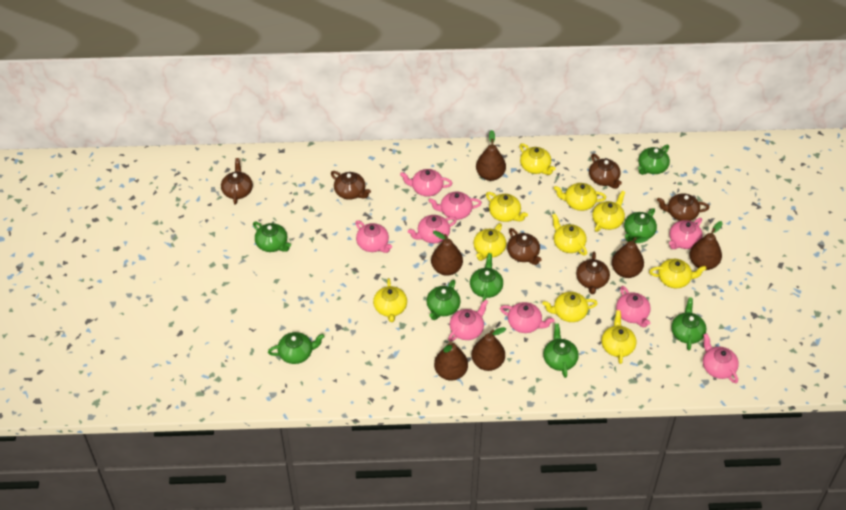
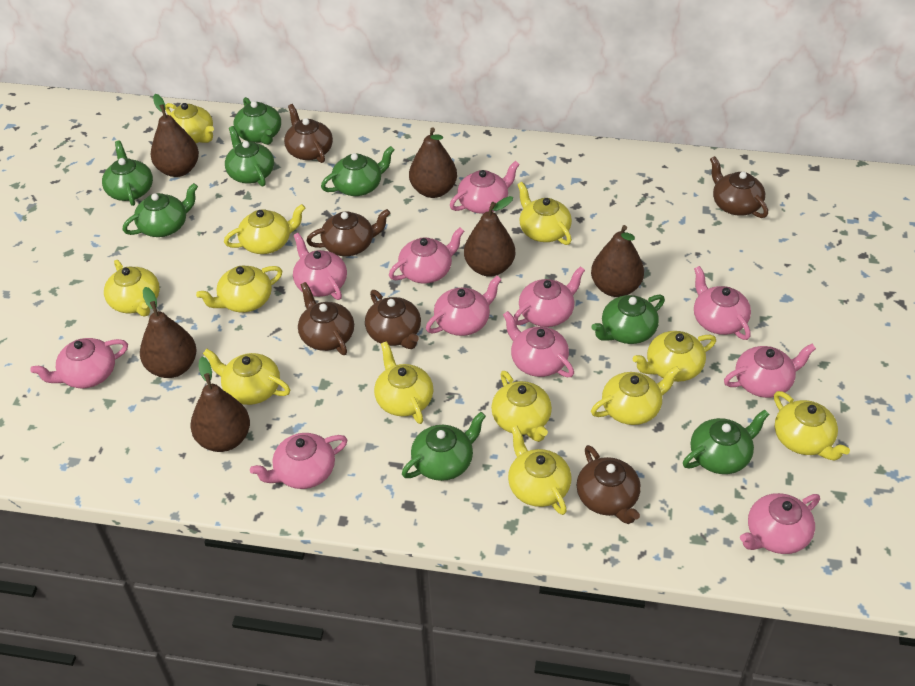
pink teapot: 9 -> 11
yellow teapot: 10 -> 12

